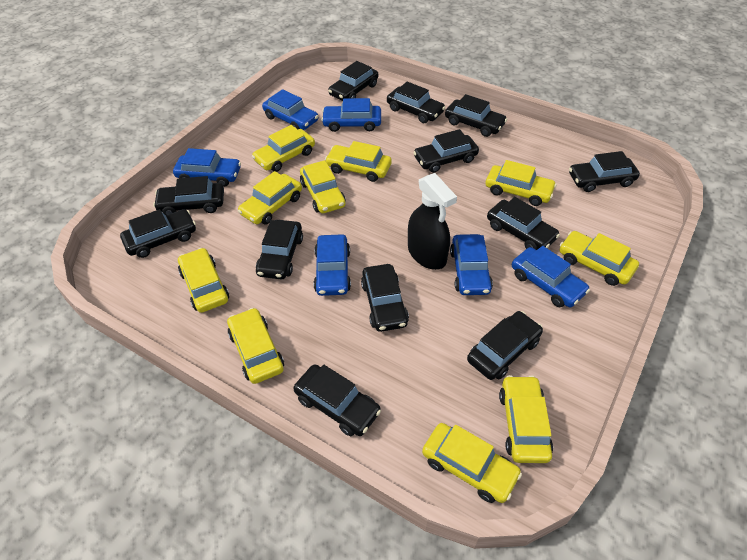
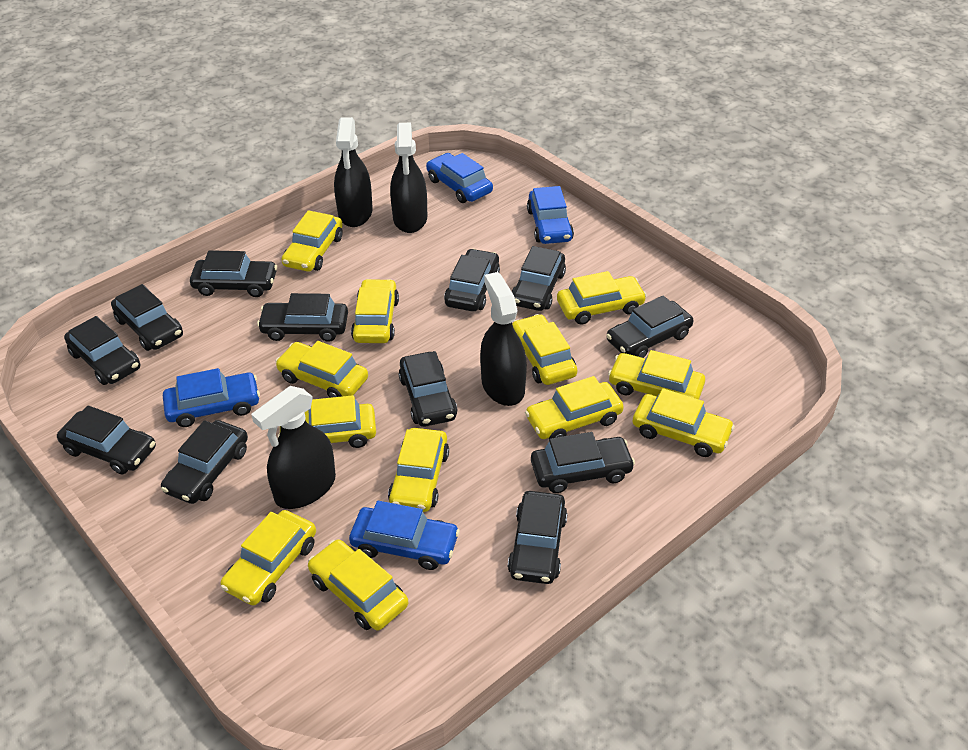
black spray bottle: 1 -> 4
blue car: 6 -> 4
yellow car: 10 -> 12

